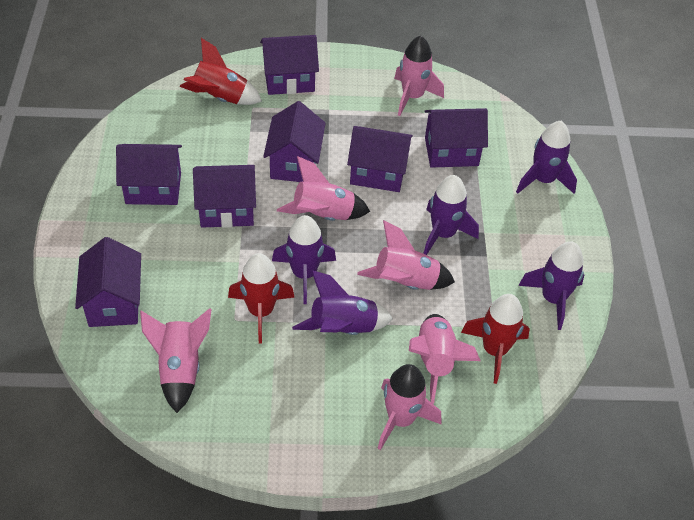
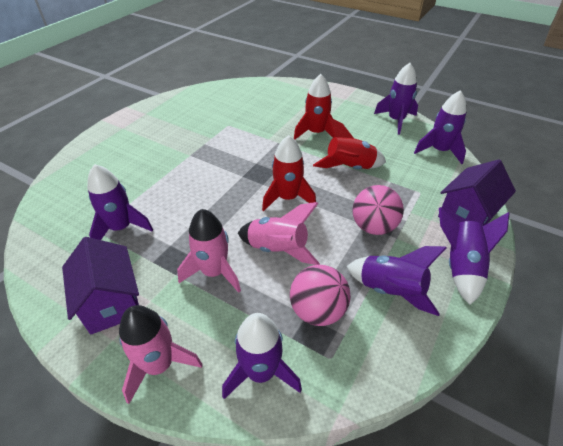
pink ball: 0 -> 2
pink rocket: 6 -> 3
purple house: 7 -> 2
purple rocket: 5 -> 6

